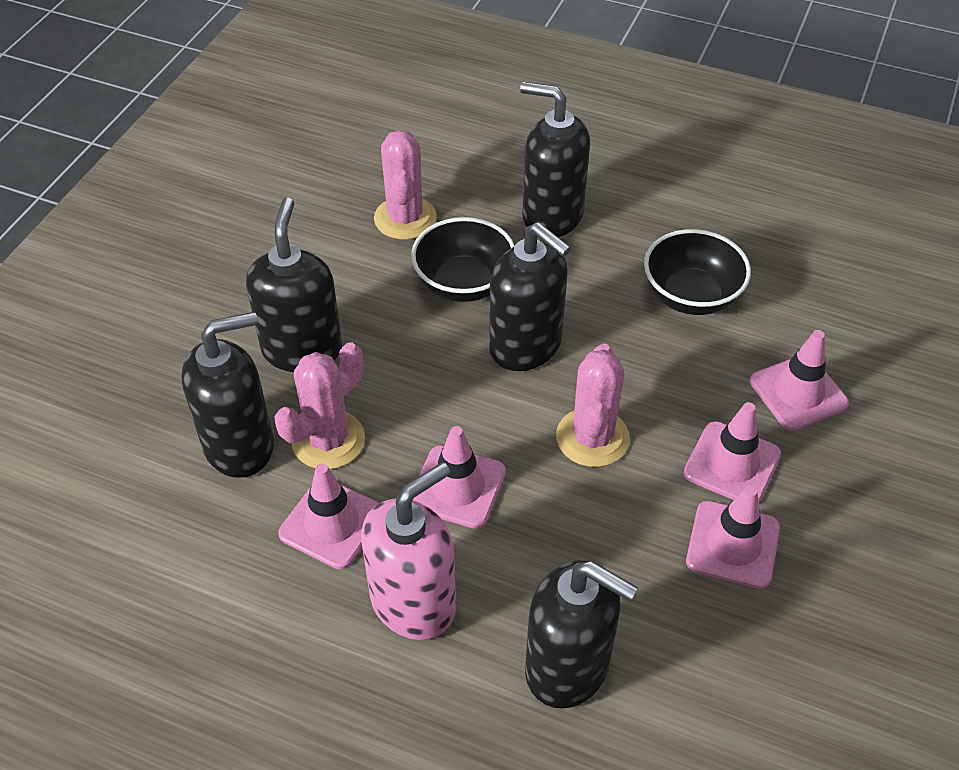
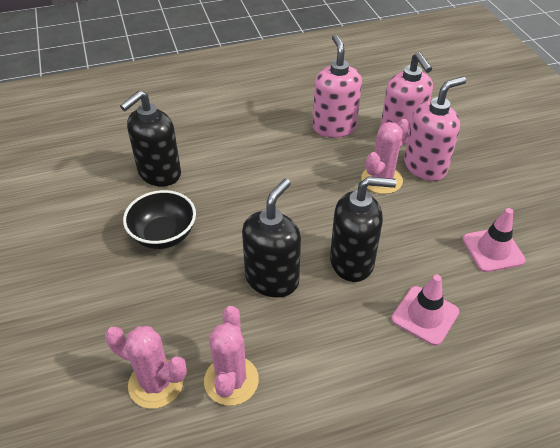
black bowl: 2 -> 1
black soap dispenser: 5 -> 3
pink soap dispenser: 1 -> 3
pink traffic cone: 5 -> 2

